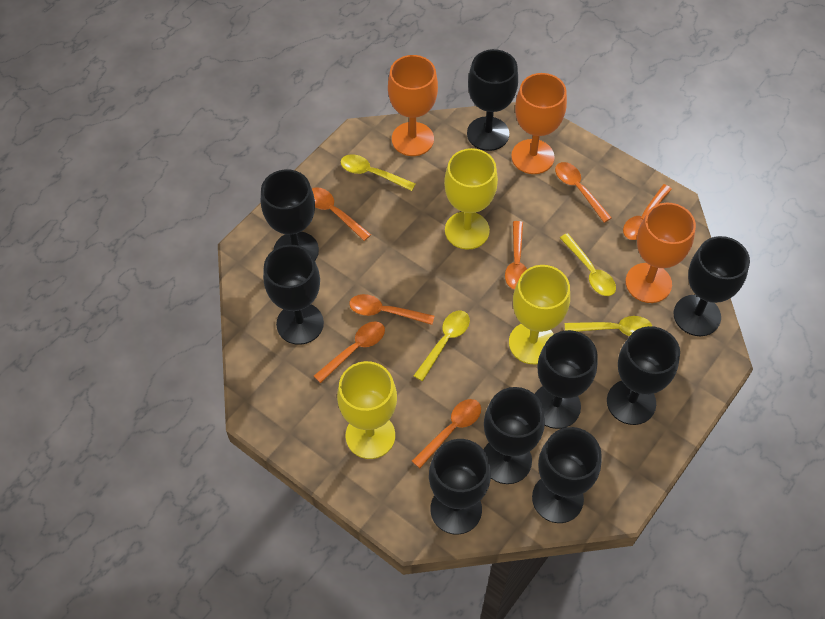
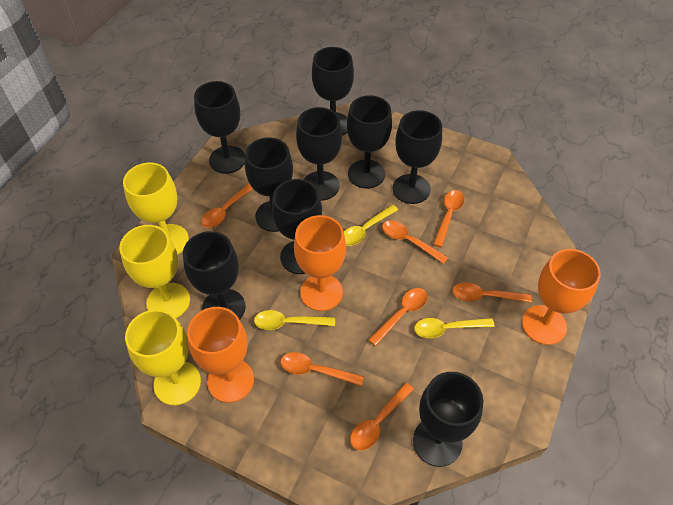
yellow spoon: 4 -> 3

